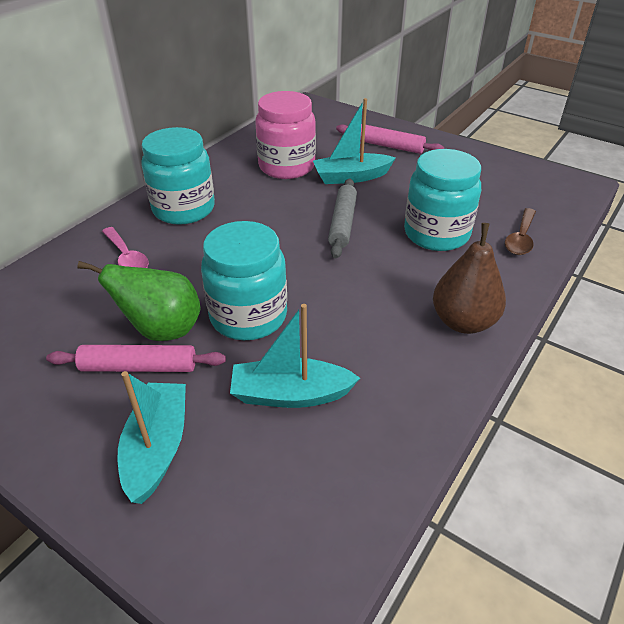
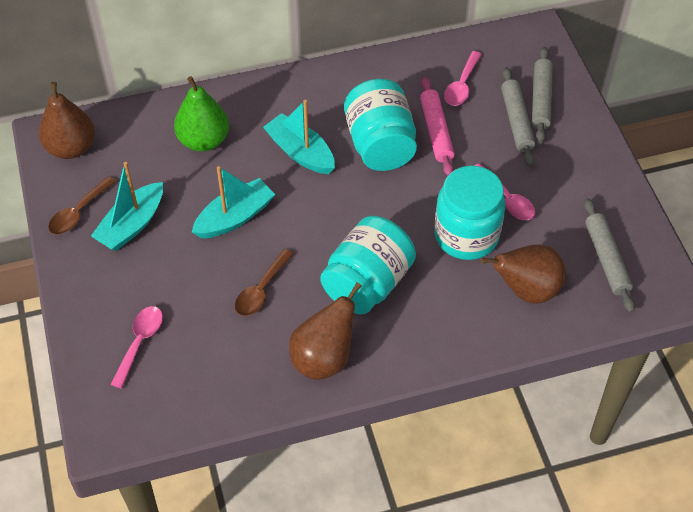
brown pear: 1 -> 3
brown spoon: 1 -> 2
grey rolling pin: 1 -> 3
pink jar: 1 -> 0
pink rolling pin: 2 -> 1
pink spoon: 1 -> 3

